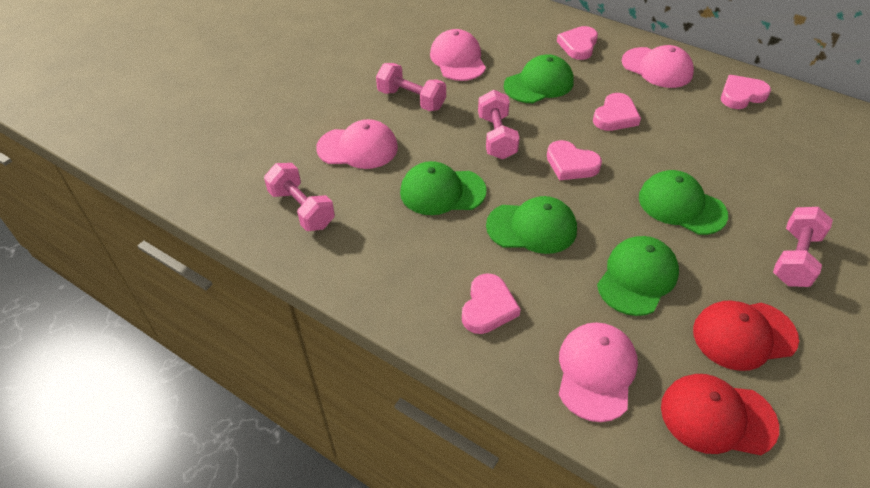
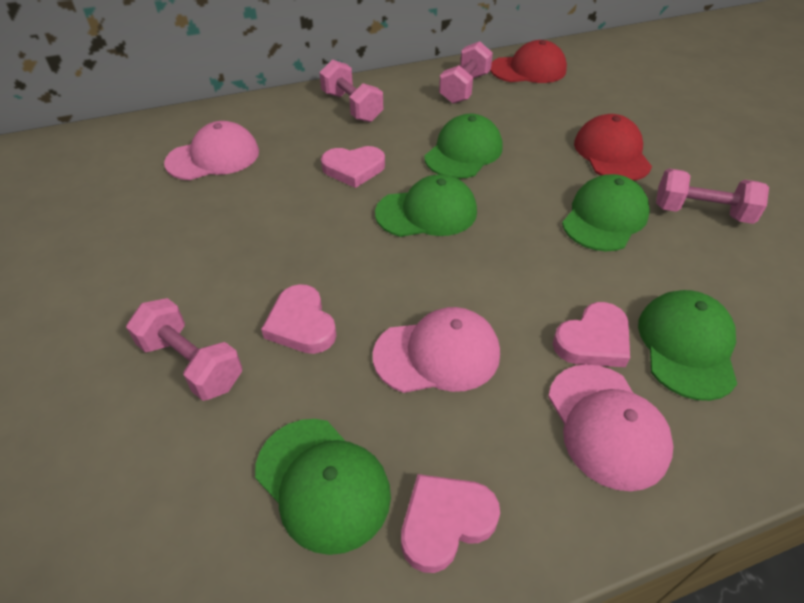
pink cap: 4 -> 3
pink heart: 5 -> 4

